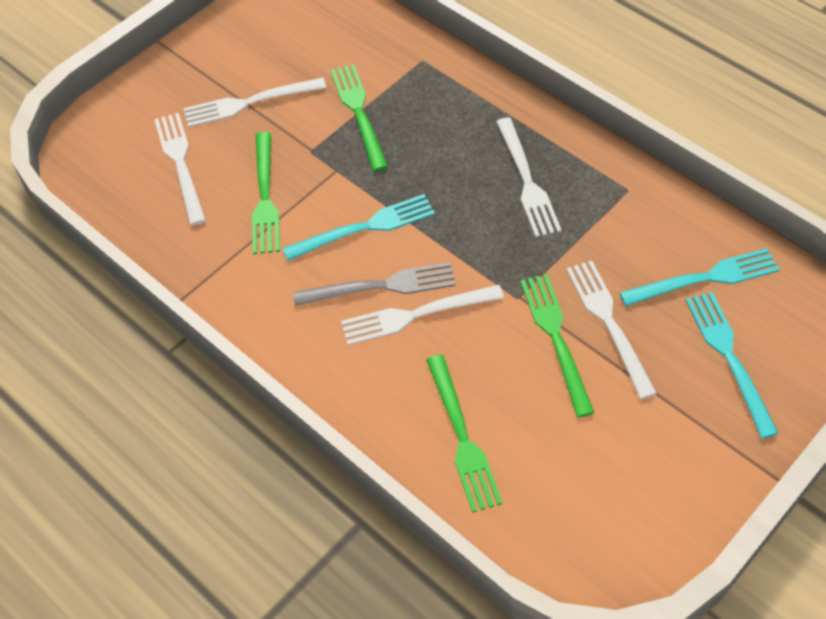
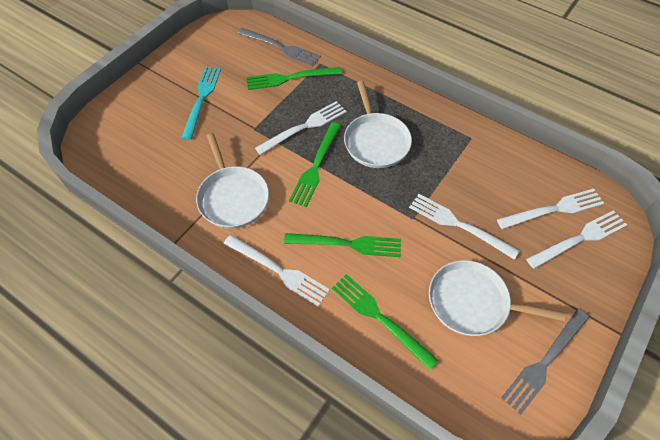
grey fork: 1 -> 2
turquoise fork: 3 -> 1
white pan: 0 -> 3

